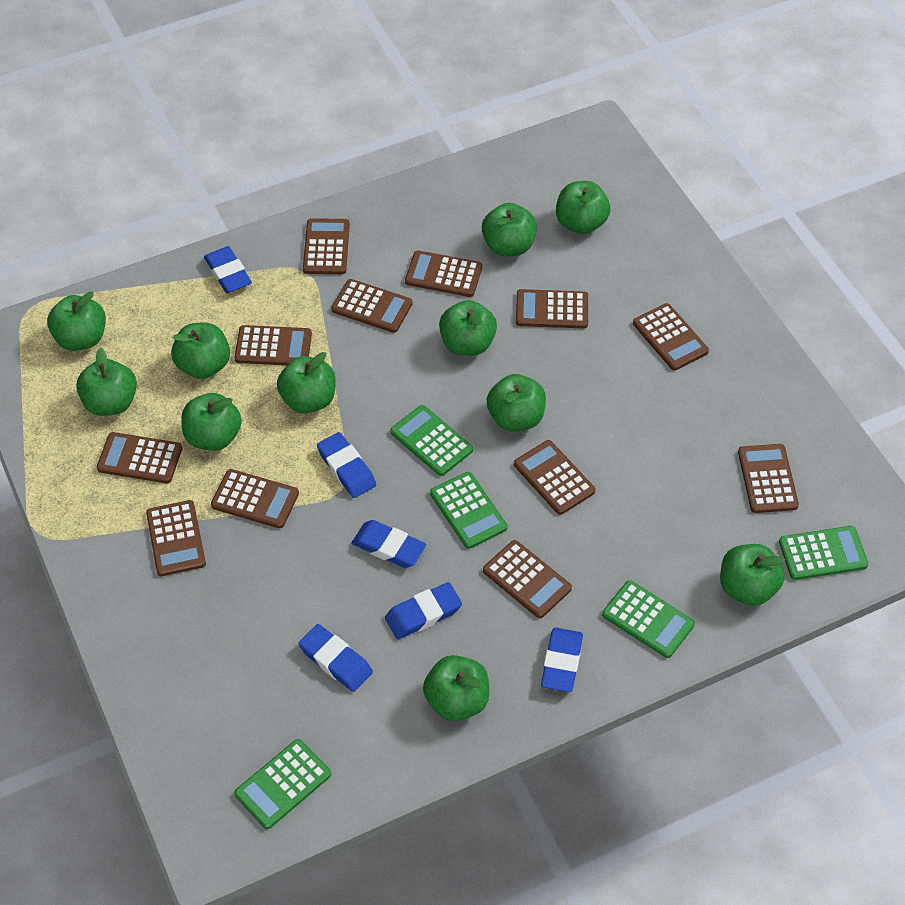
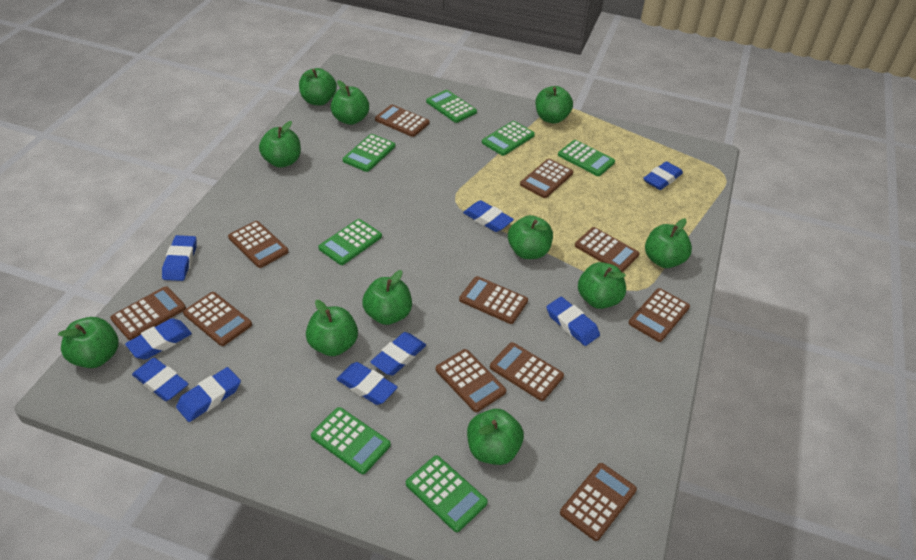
blue eraser: 6 -> 9
brown calculator: 12 -> 11
green calculator: 5 -> 7

